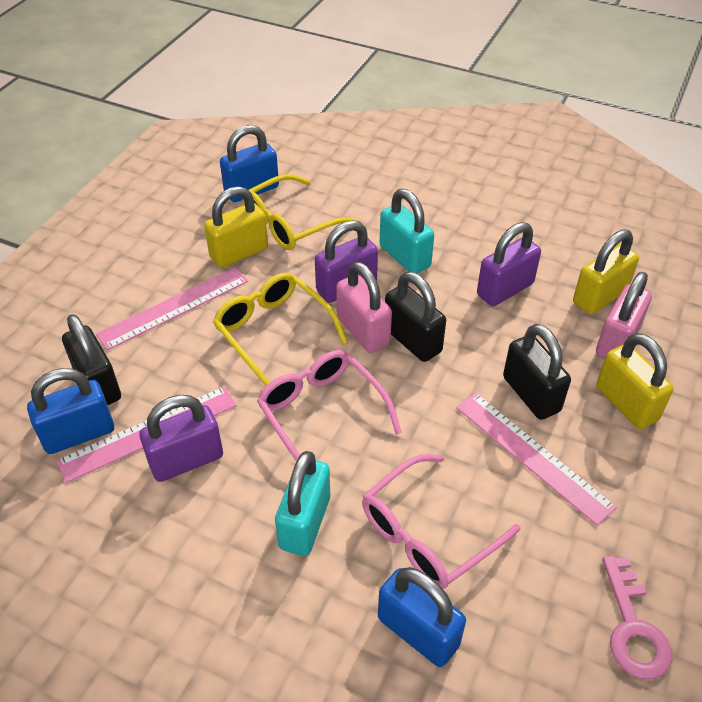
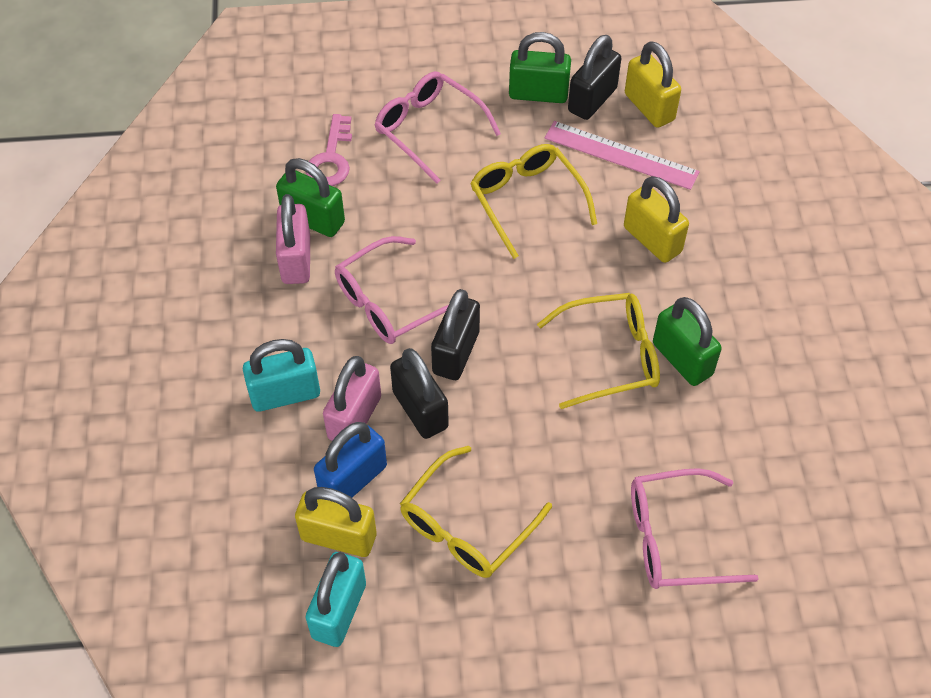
blue padlock: 3 -> 1
green padlock: 0 -> 3
pink glasses: 2 -> 3
pink ruler: 3 -> 1
purple padlock: 3 -> 0
yellow glasses: 2 -> 3

